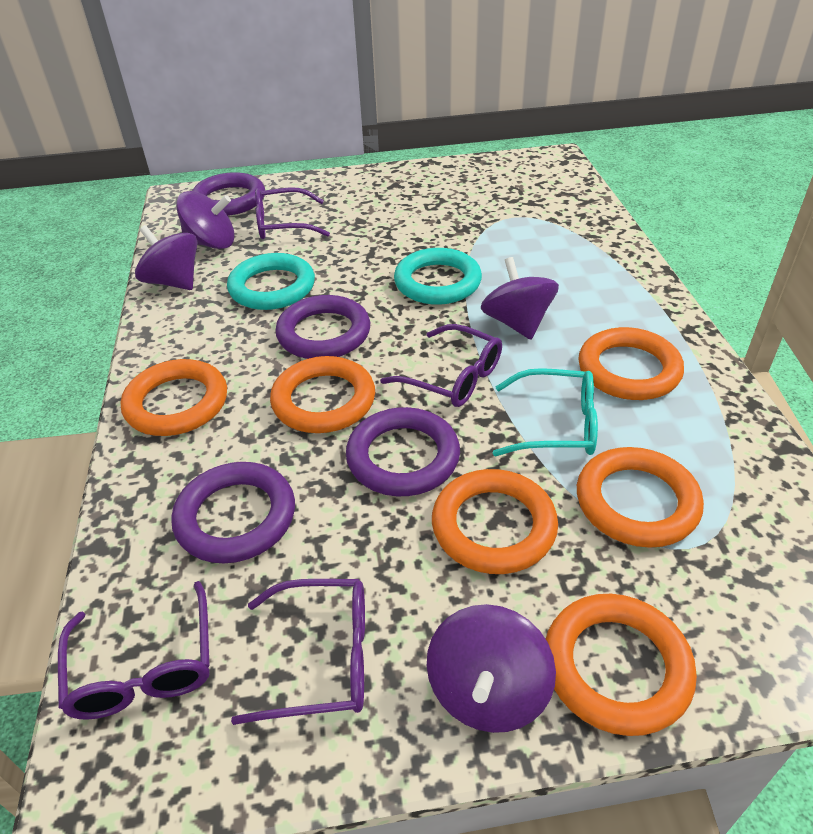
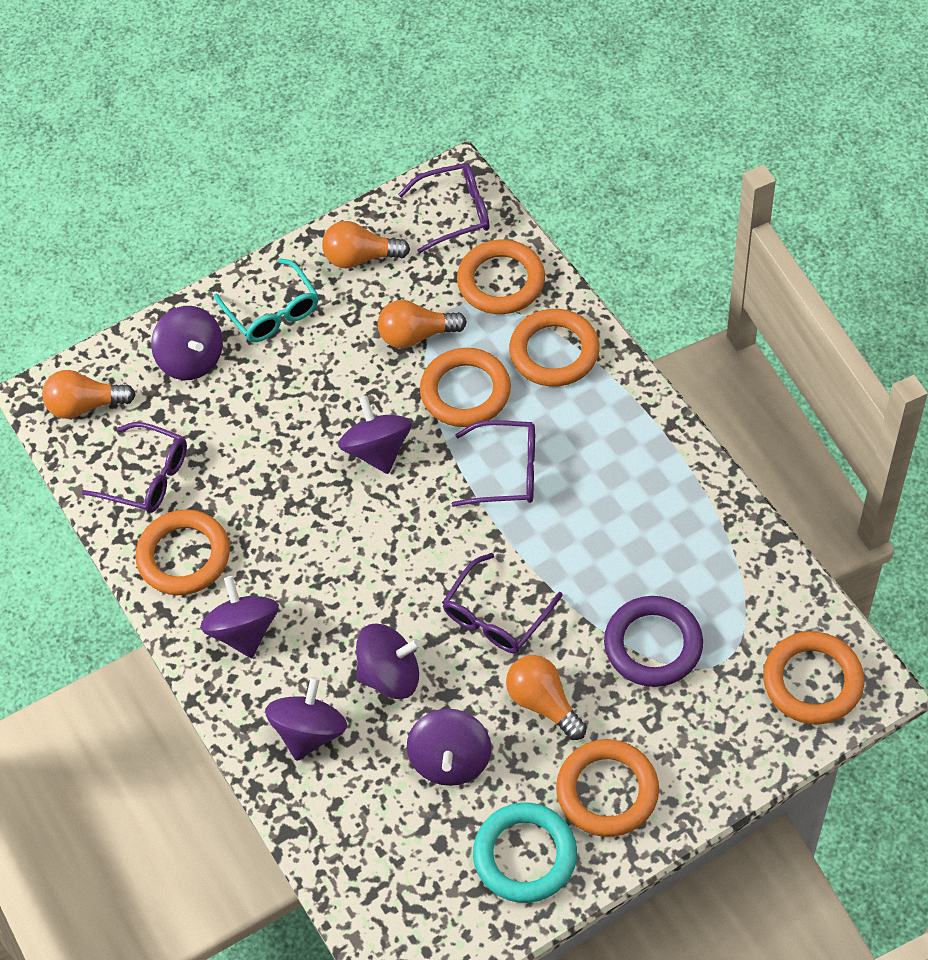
orange light bulb: 0 -> 4
purple ring: 4 -> 1
purple spinning top: 4 -> 6
turquoise ring: 2 -> 1

